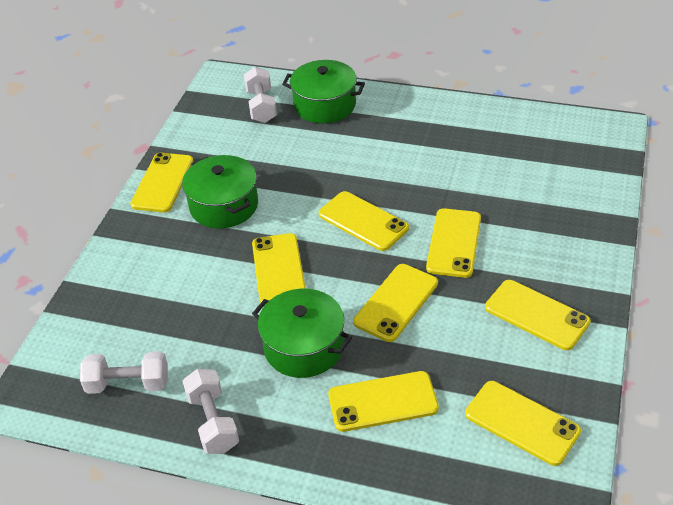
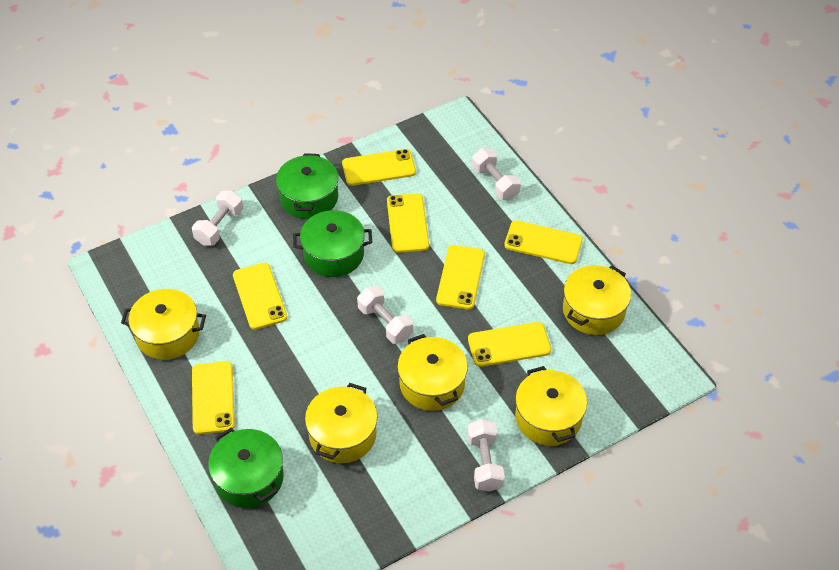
white dumbbell: 3 -> 4
yellow phone: 8 -> 7
yellow pot: 0 -> 5

